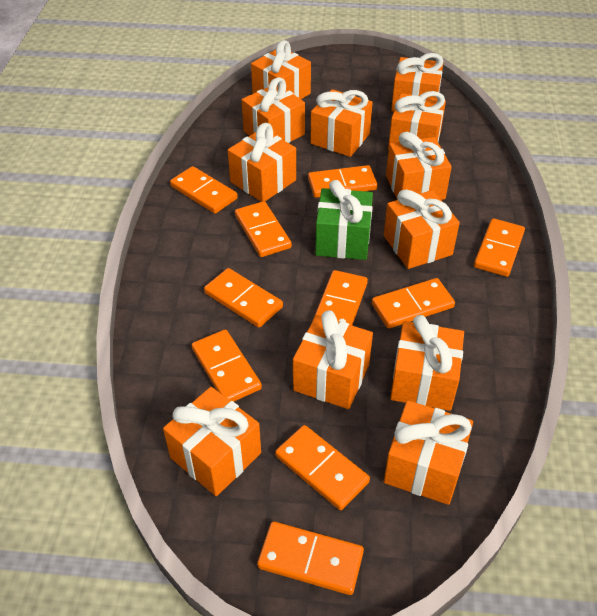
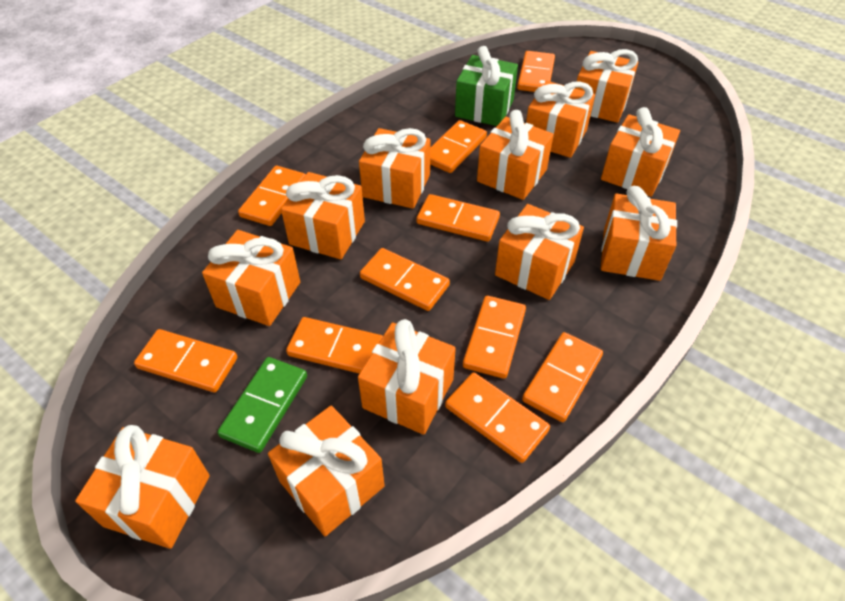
green domino: 0 -> 1

